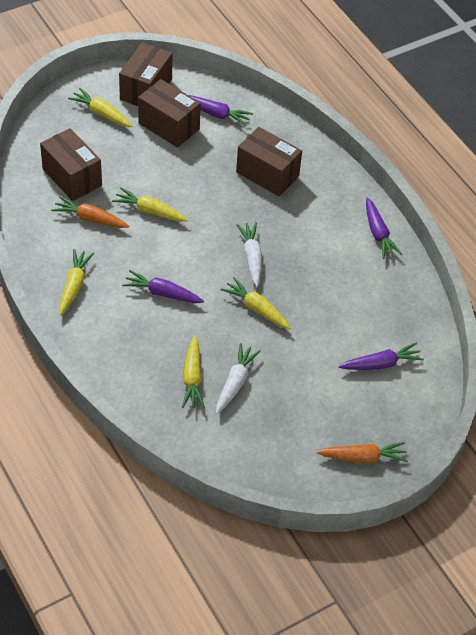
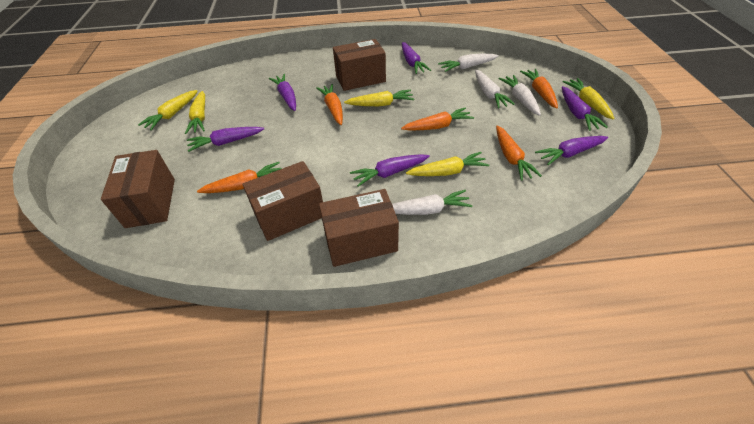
orange carrot: 2 -> 5
purple carrot: 4 -> 6
white carrot: 2 -> 4

